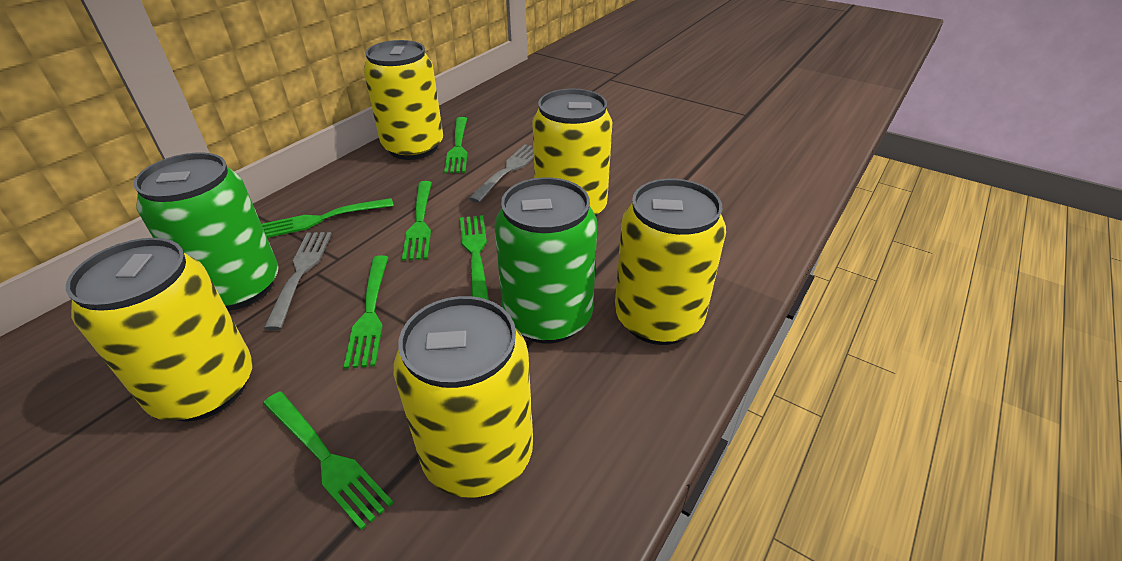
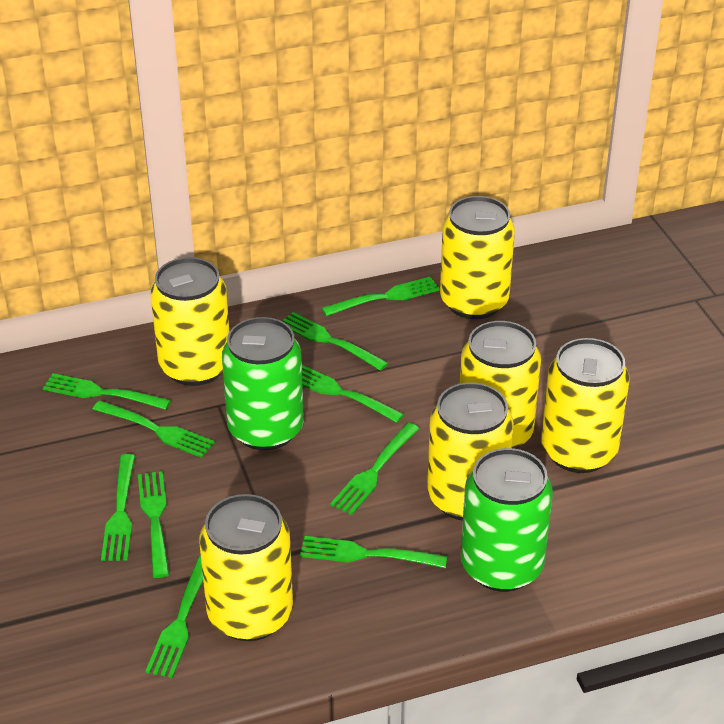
green fork: 6 -> 10
grey fork: 2 -> 0
yellow can: 5 -> 6

